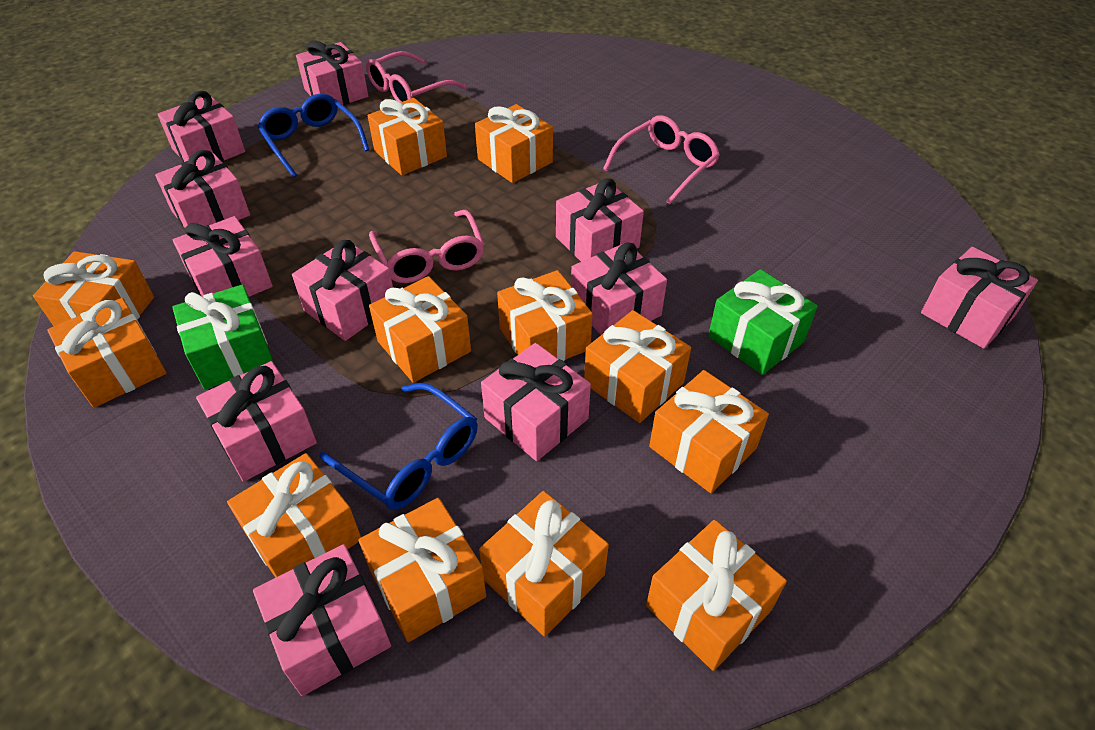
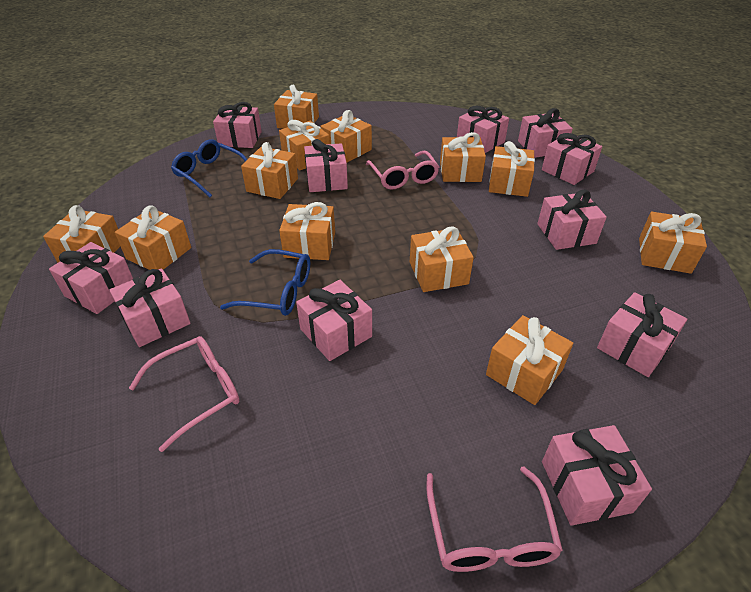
green gift: 2 -> 0

